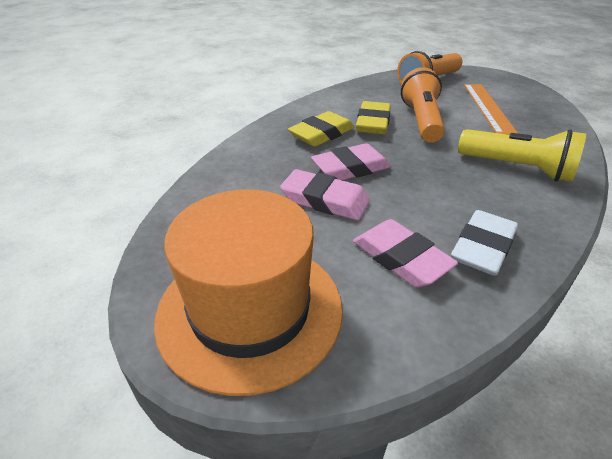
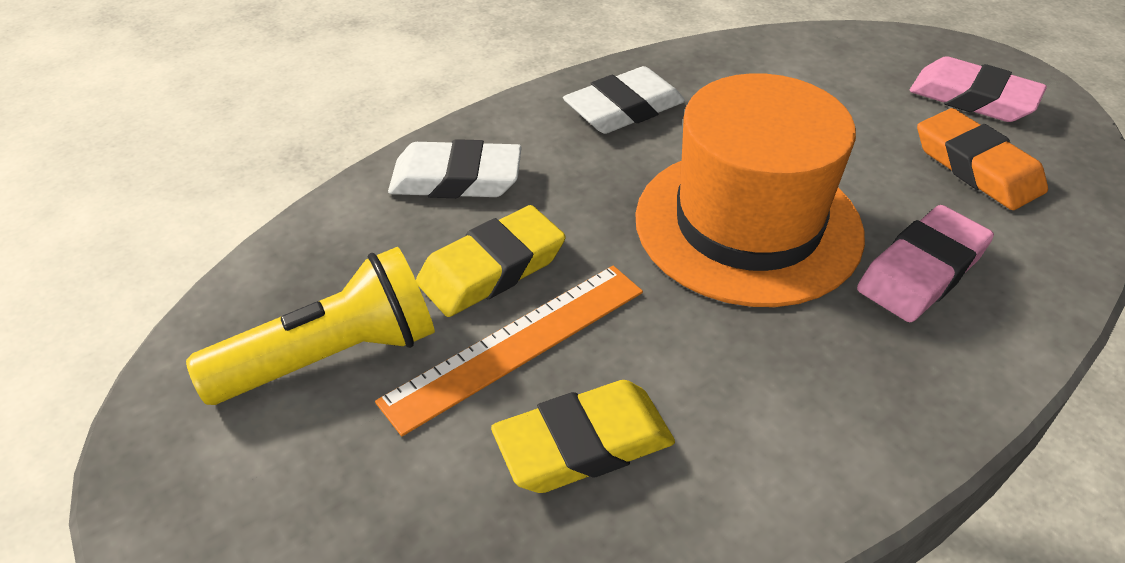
orange eraser: 0 -> 1
orange flashlight: 2 -> 0
pink eraser: 3 -> 2
white eraser: 1 -> 2

